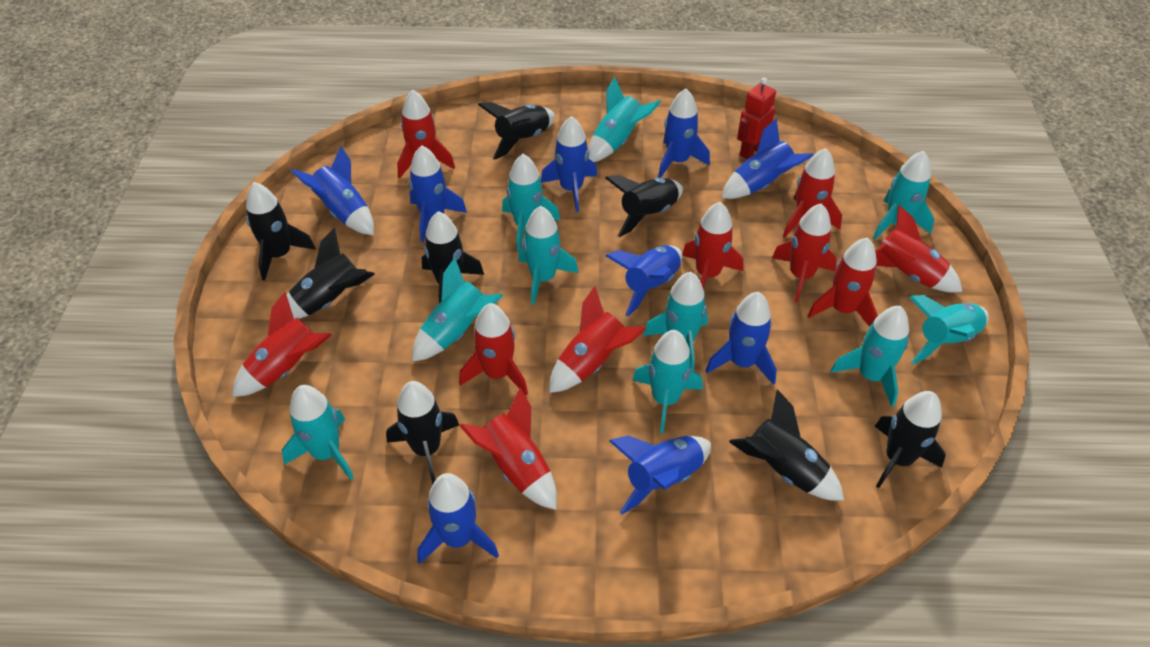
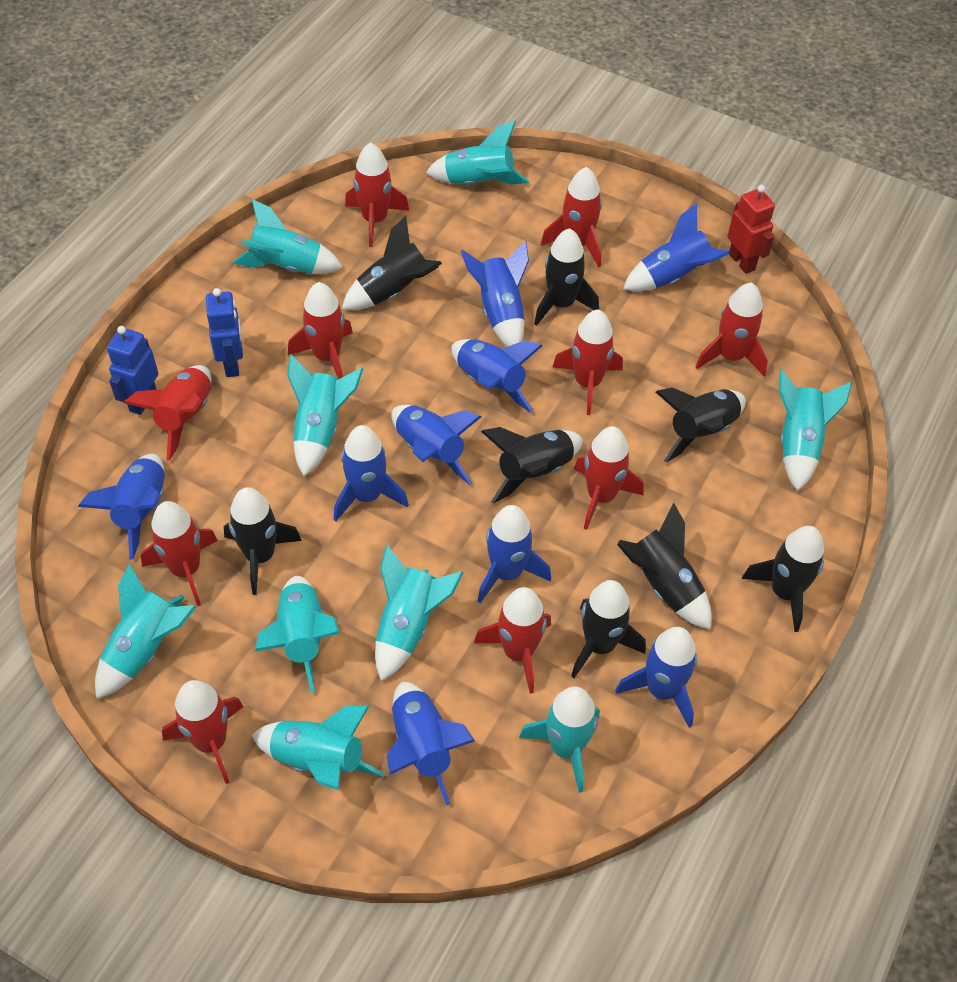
blue robot: 0 -> 2
turquoise rocket: 10 -> 9

